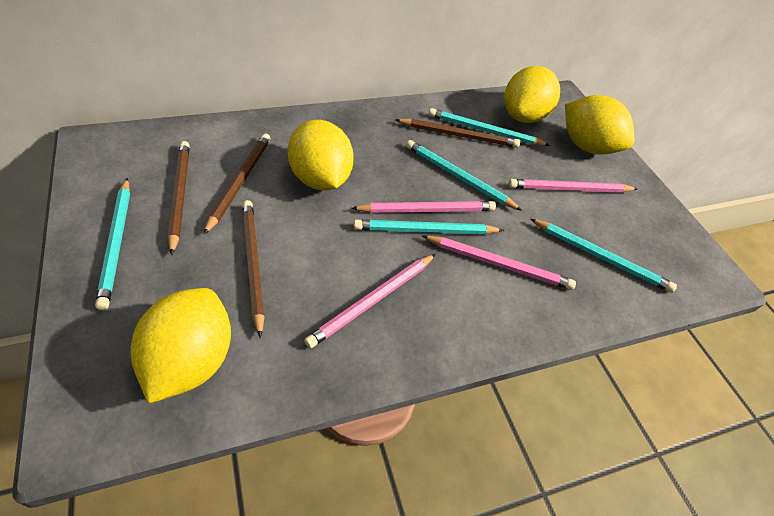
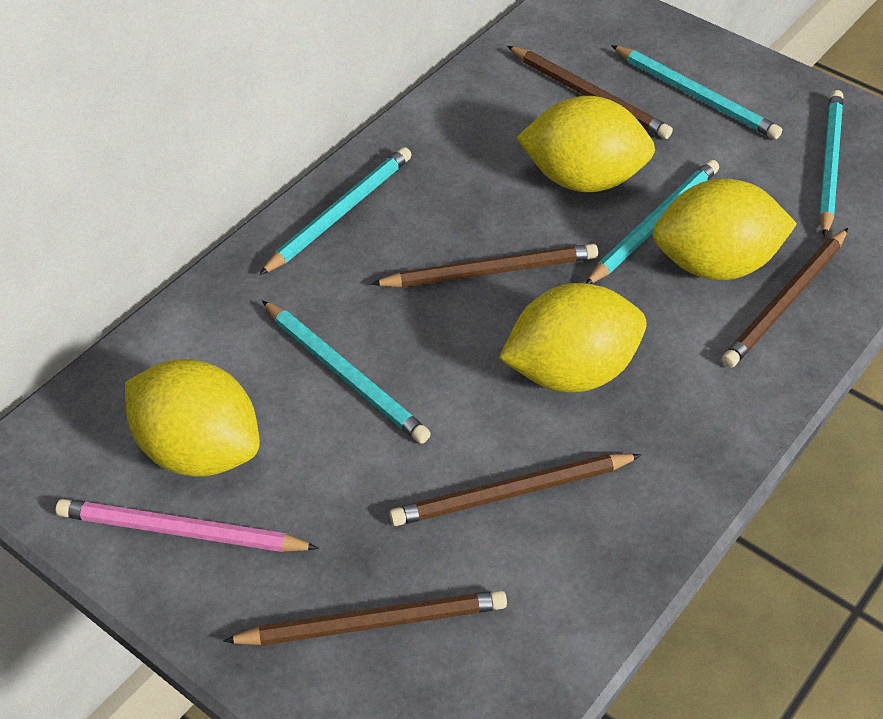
brown pencil: 4 -> 5
pink pencil: 4 -> 1

